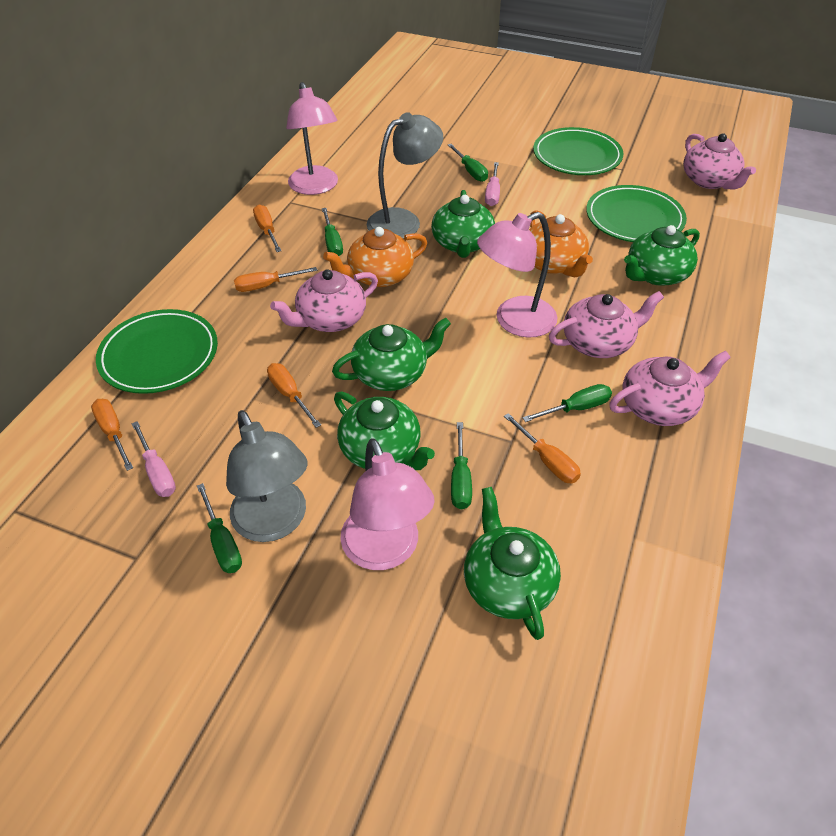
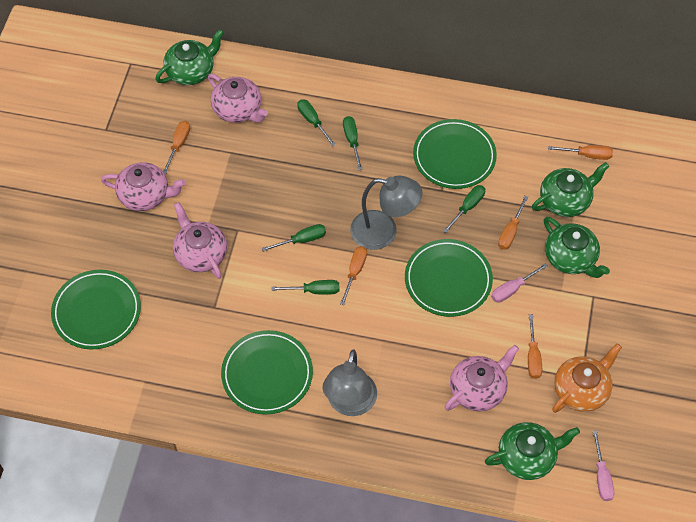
green plate: 3 -> 4
green teapot: 5 -> 4
orange teapot: 2 -> 1
pink lamp: 3 -> 0

